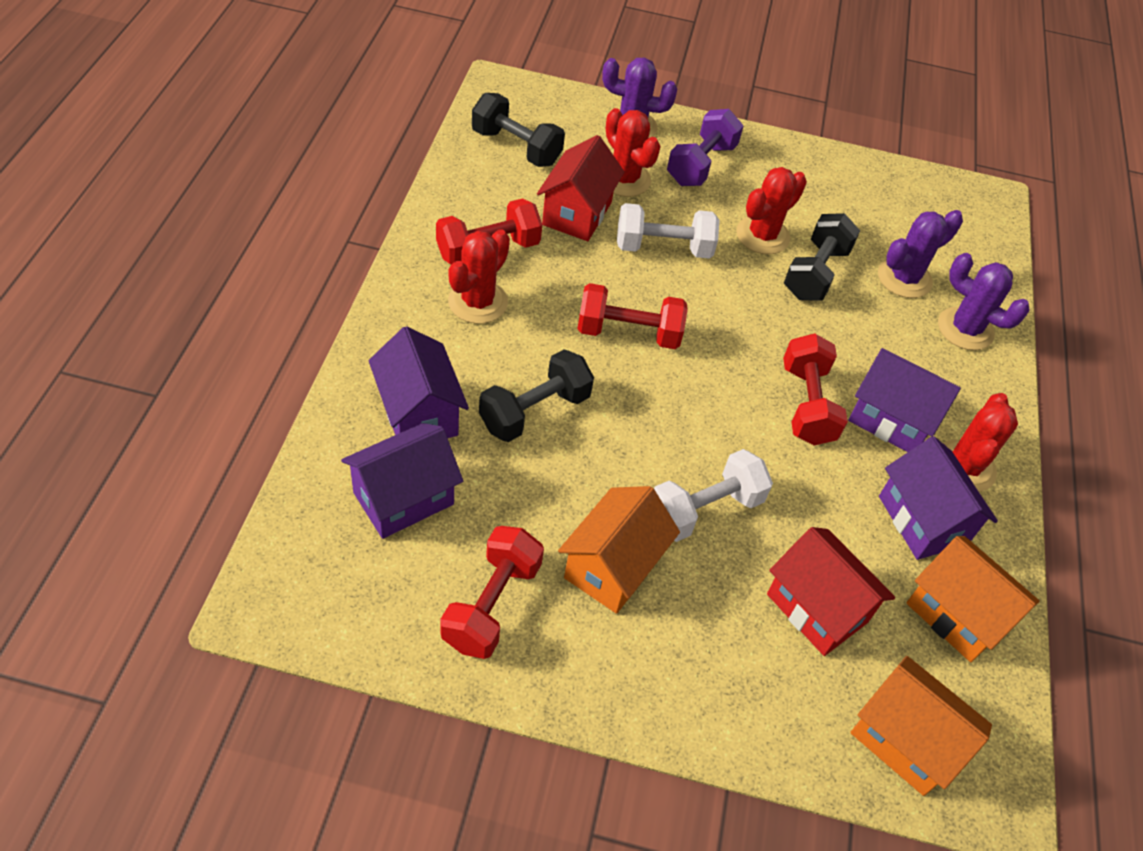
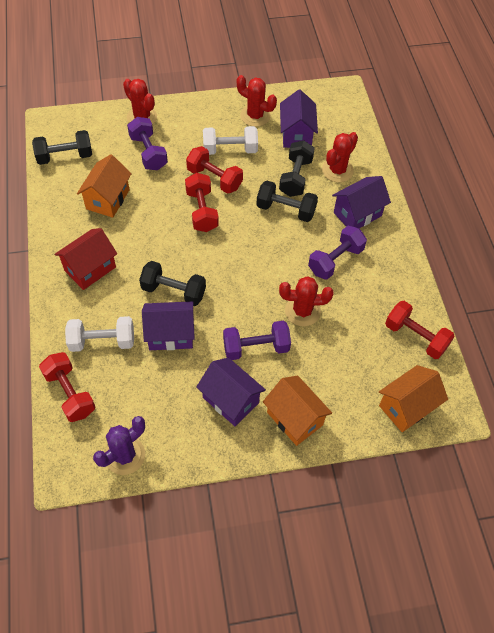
black dumbbell: 3 -> 4
purple cactus: 3 -> 1
purple dumbbell: 1 -> 3
red house: 2 -> 1

